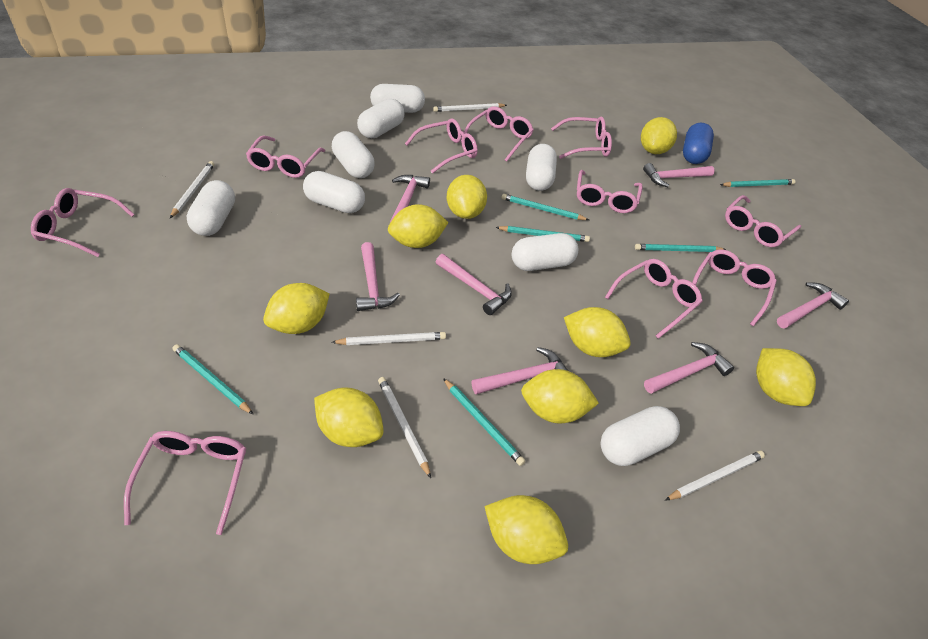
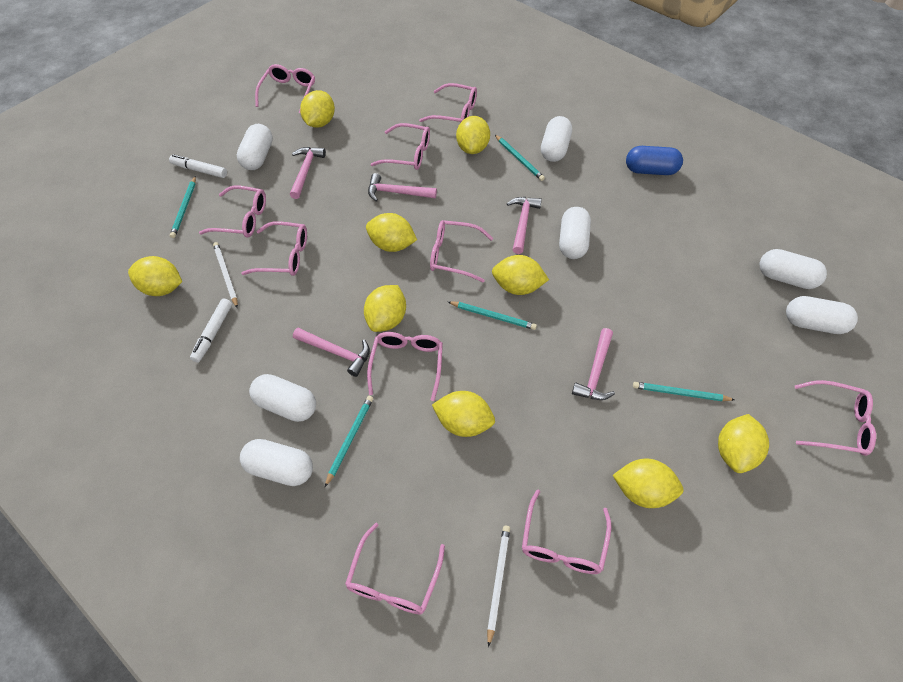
pink hammer: 7 -> 5
turquoise pencil: 6 -> 5
white capsule: 8 -> 7
white marker: 0 -> 2
white pencil: 5 -> 2

